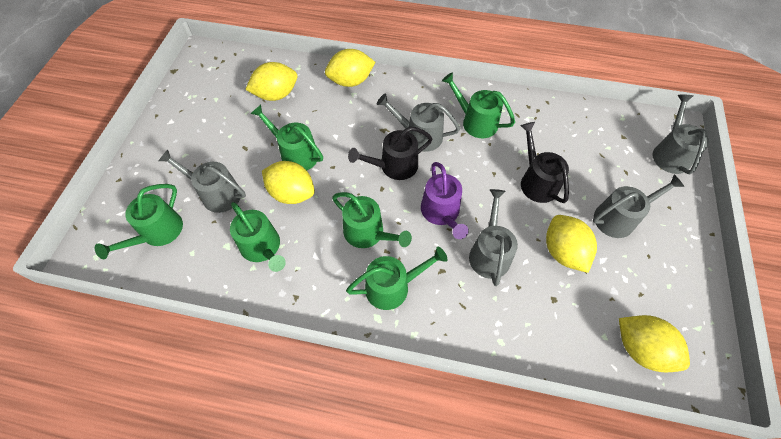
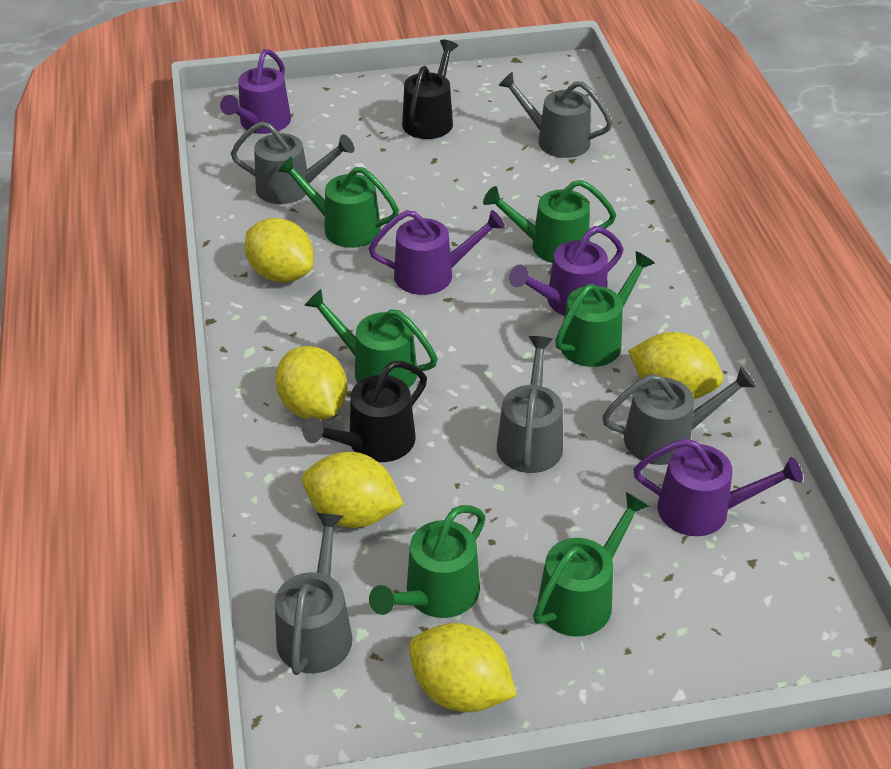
purple watering can: 1 -> 4

